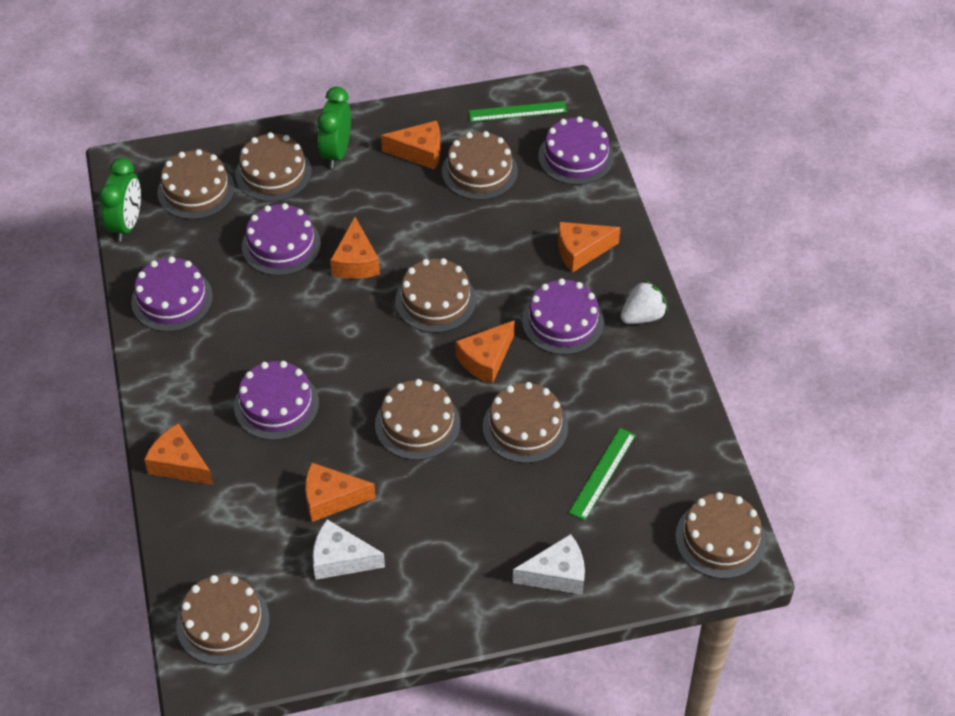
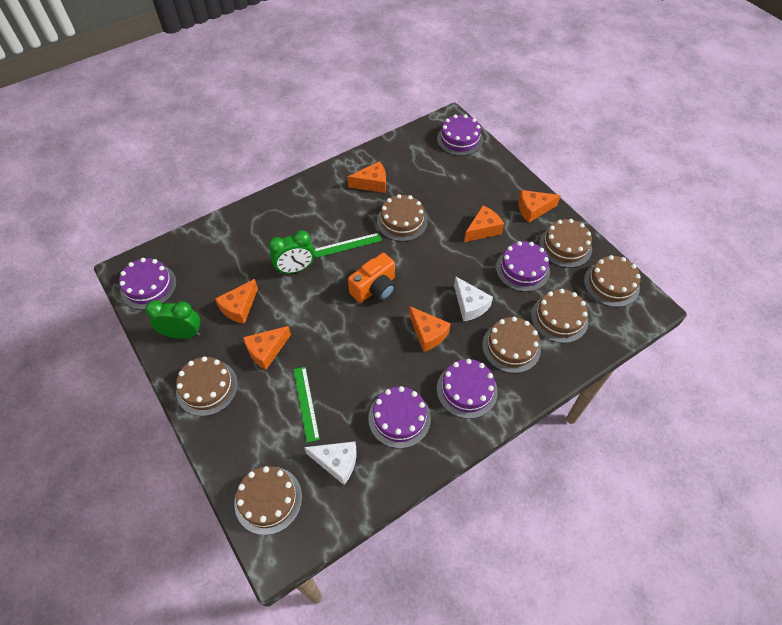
brown cake: 8 -> 7
orange camera: 0 -> 1
white strawberry: 1 -> 0

